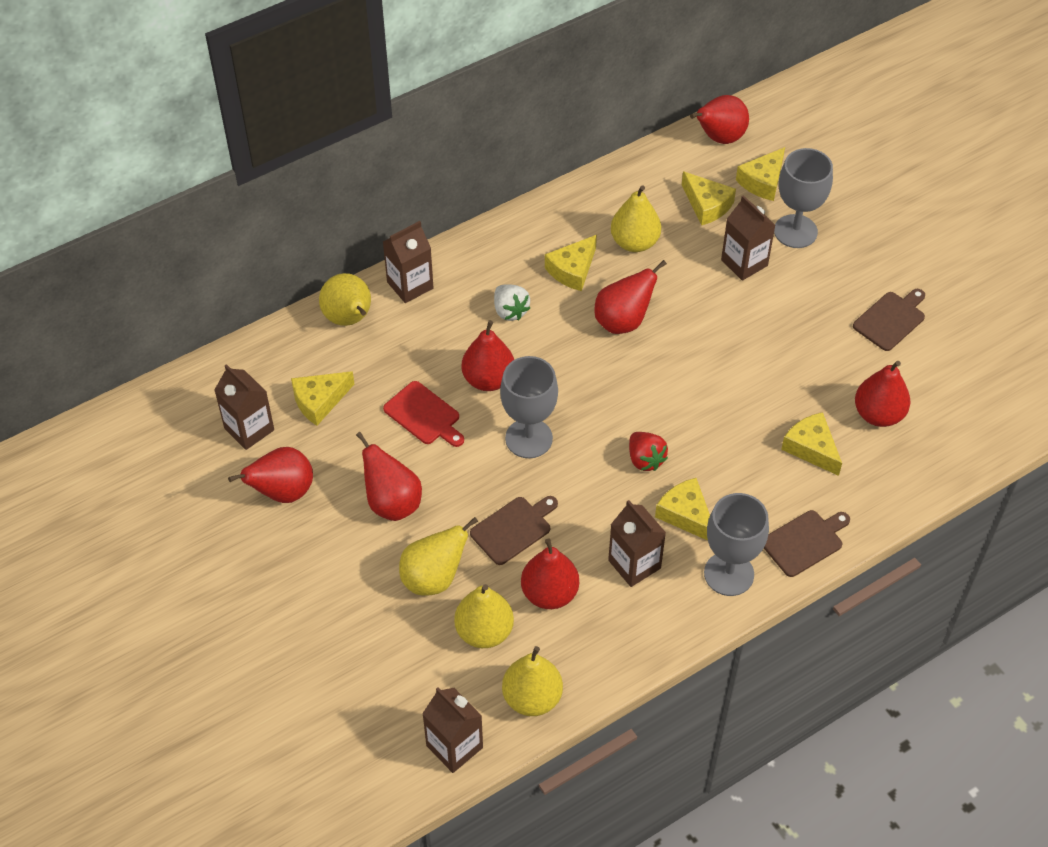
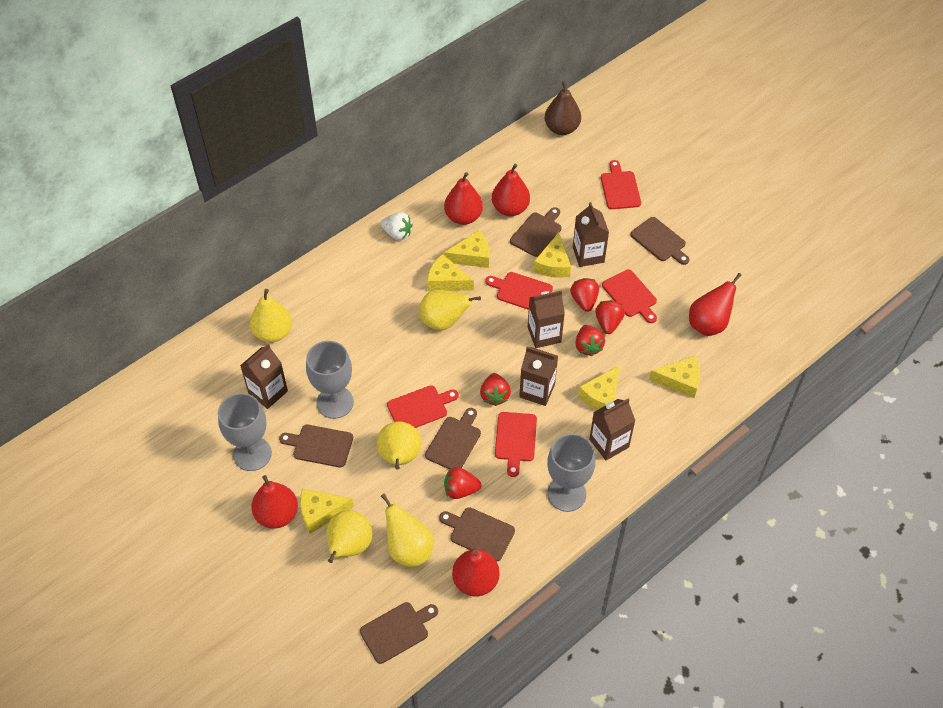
brown cutting board: 3 -> 6
brown pear: 0 -> 1
red cutting board: 1 -> 5
red pear: 7 -> 5
red strawberry: 1 -> 5

